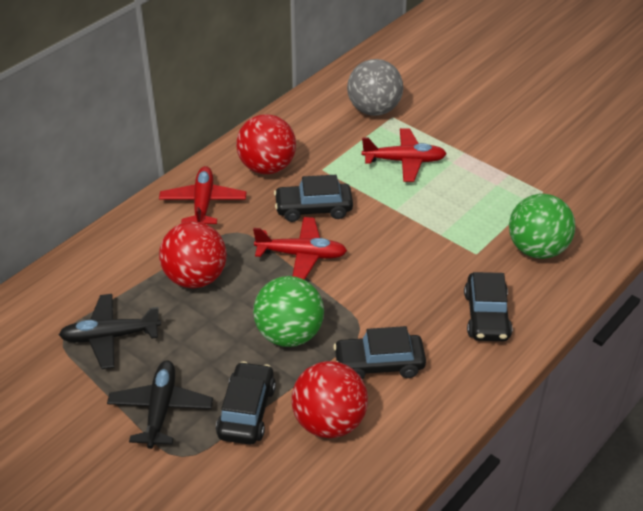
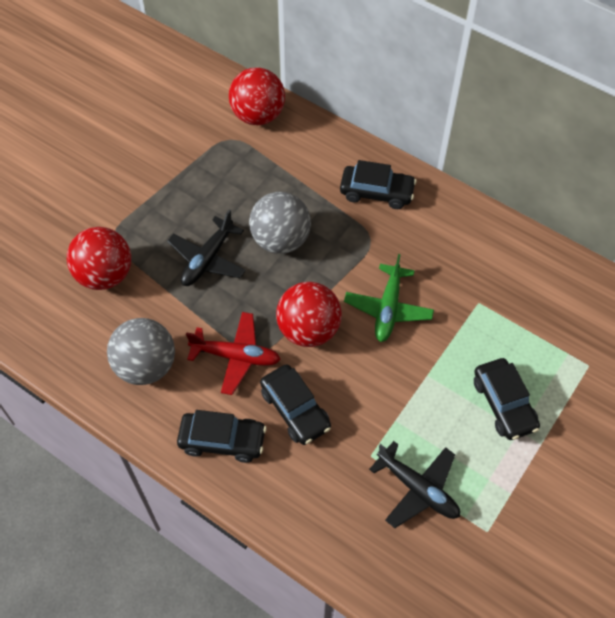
green ball: 2 -> 0
green plane: 0 -> 1
grey ball: 1 -> 2
red plane: 3 -> 1

